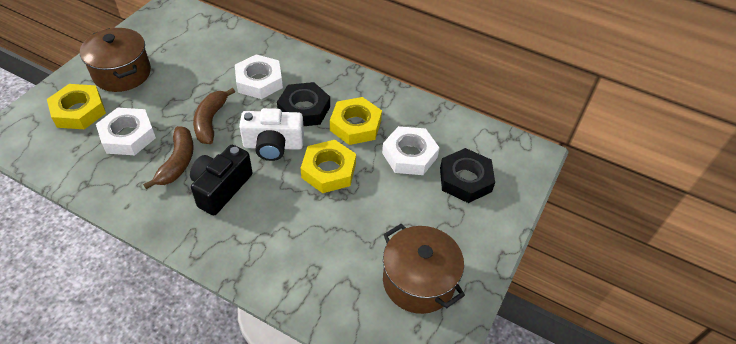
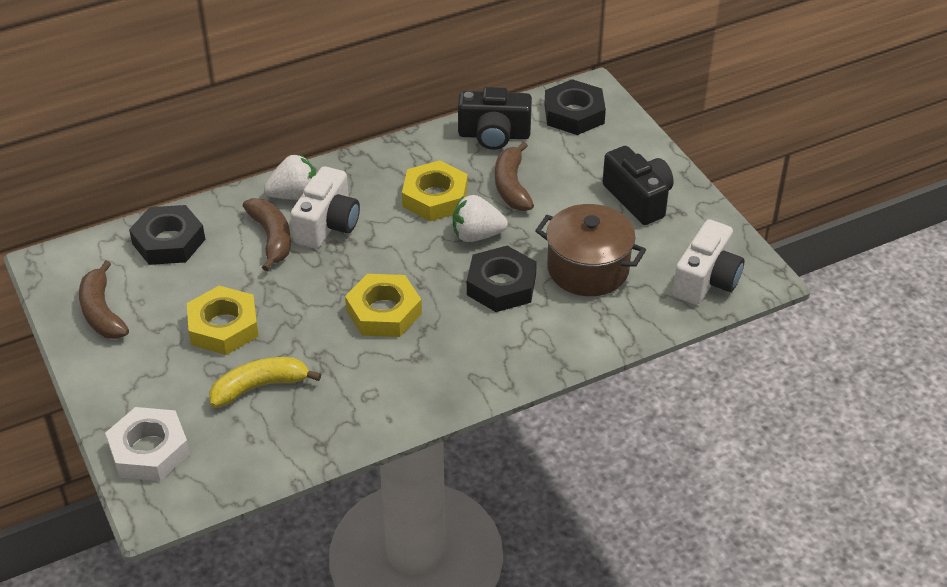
black camera: 1 -> 2
black nut: 2 -> 3
brown banana: 2 -> 3
brown pot: 2 -> 1
white camera: 1 -> 2
white nut: 3 -> 1
white strawberry: 0 -> 2
yellow banana: 0 -> 1

